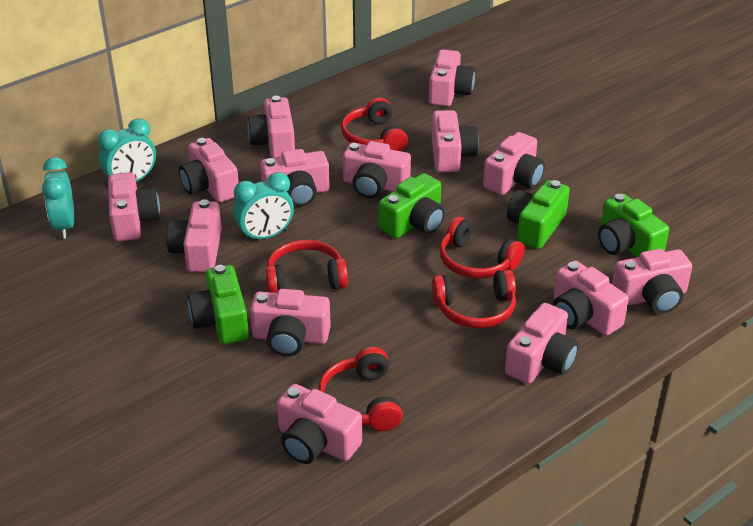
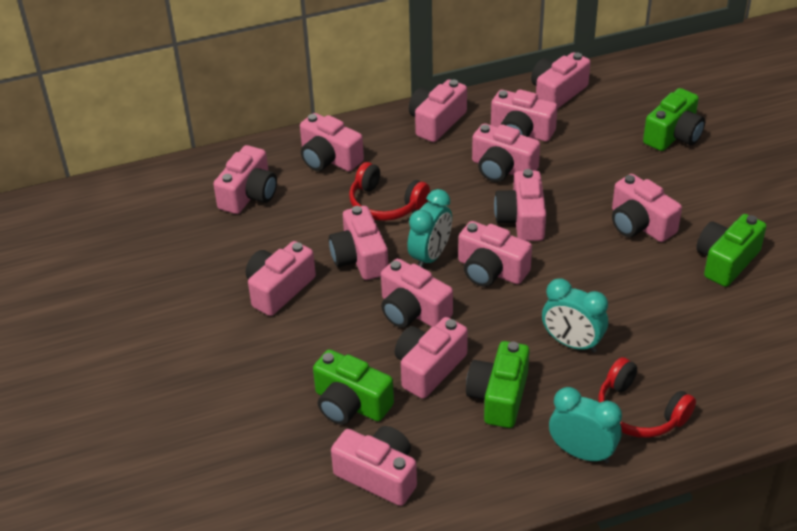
red headphones: 5 -> 2

